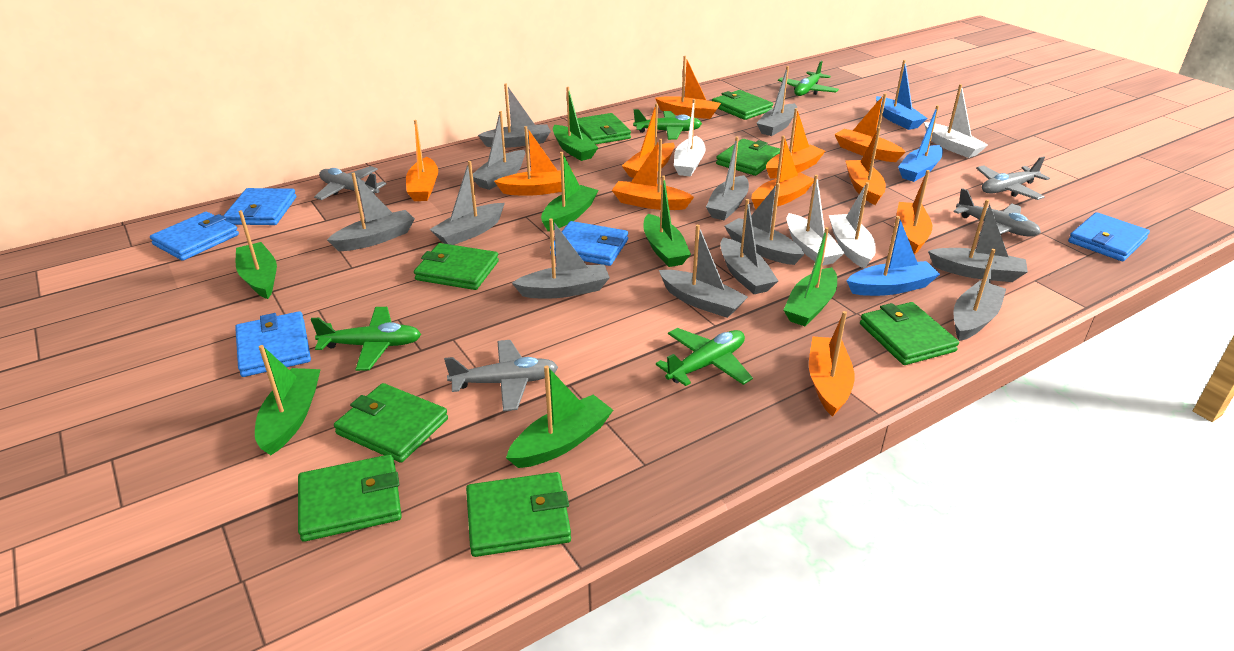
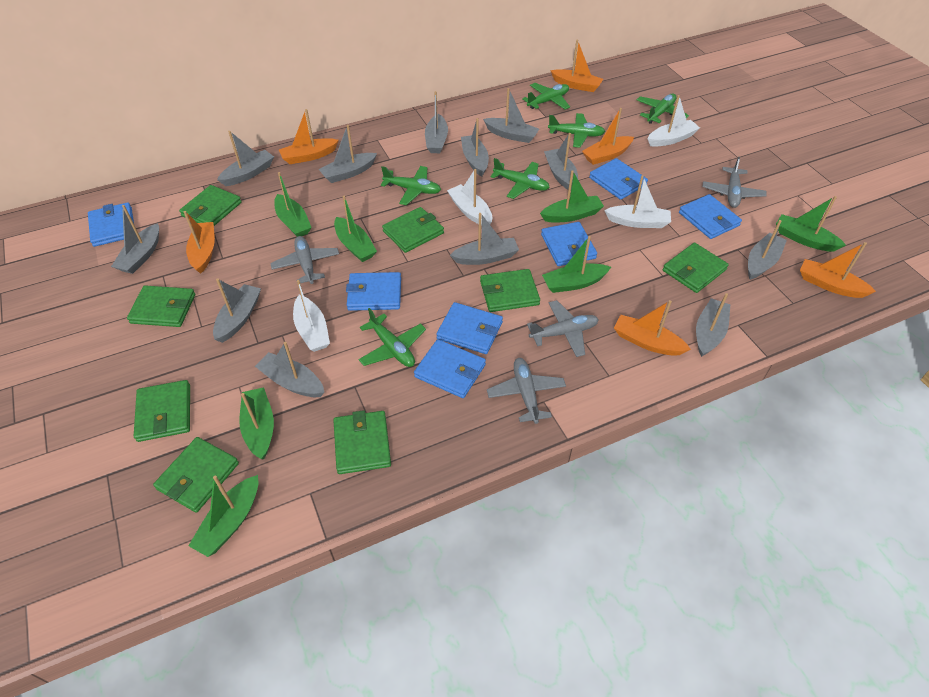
blue boat: 3 -> 0
blue wallet: 5 -> 7
green plane: 4 -> 6
orange boat: 11 -> 6

